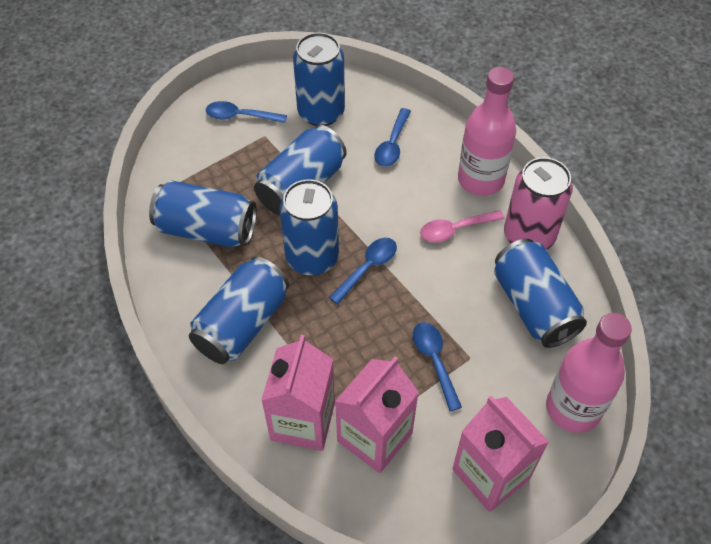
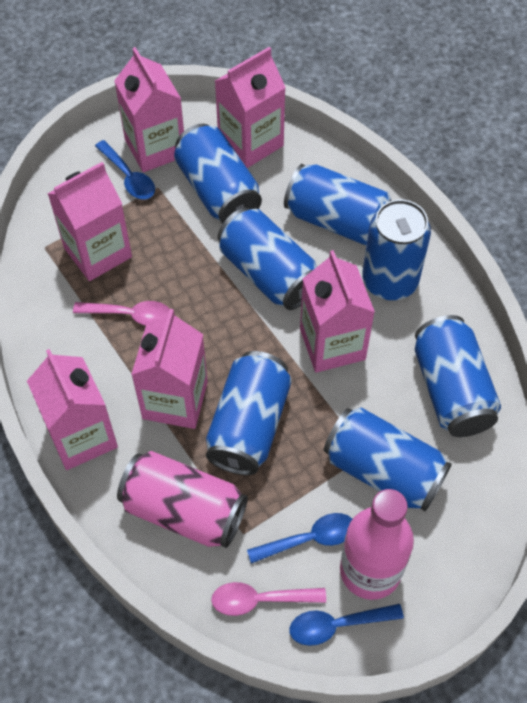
blue can: 6 -> 7
blue spoon: 4 -> 3
pink bottle: 2 -> 1
pink carton: 3 -> 6
pink spoon: 1 -> 2

